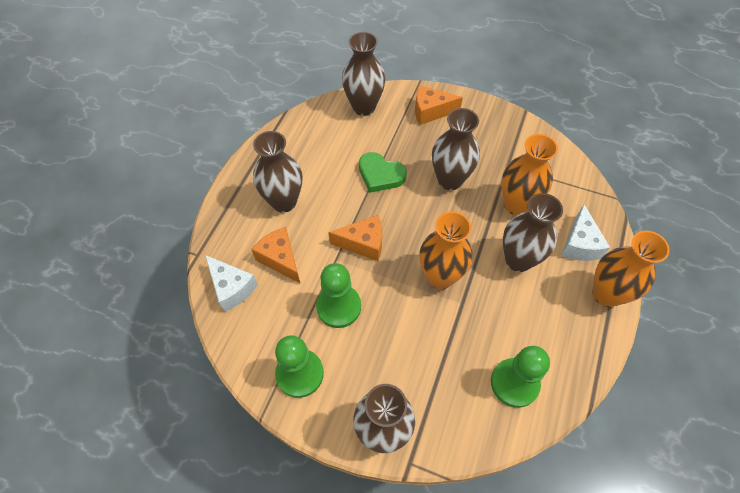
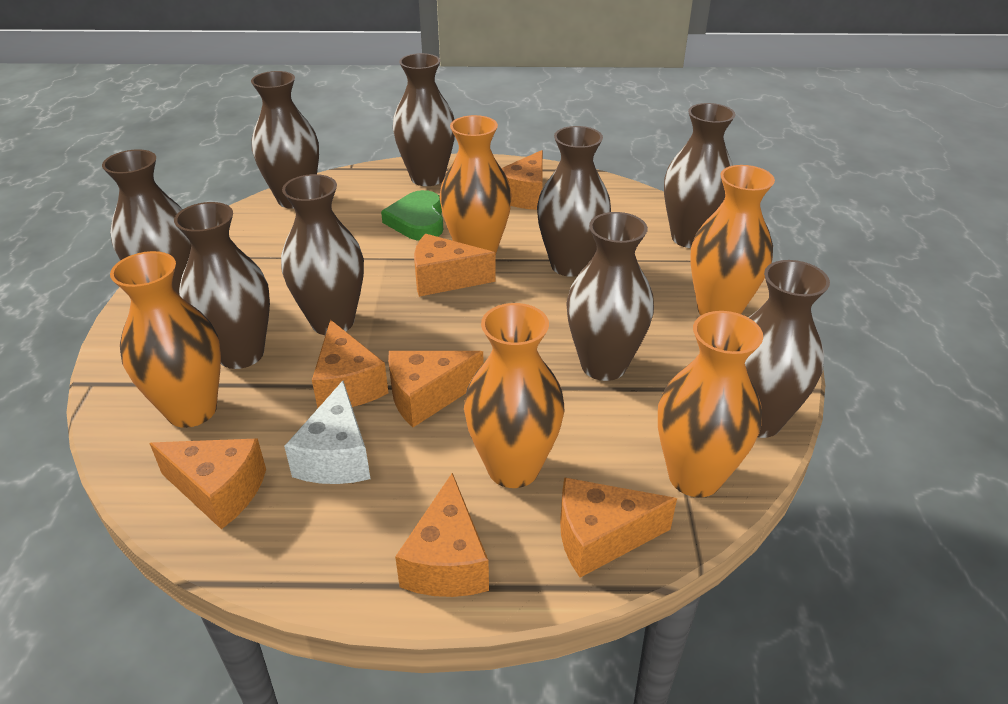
brown vase: 5 -> 9
green pawn: 3 -> 0
orange cheese: 3 -> 7
orange vase: 3 -> 5
white cheese: 2 -> 1

